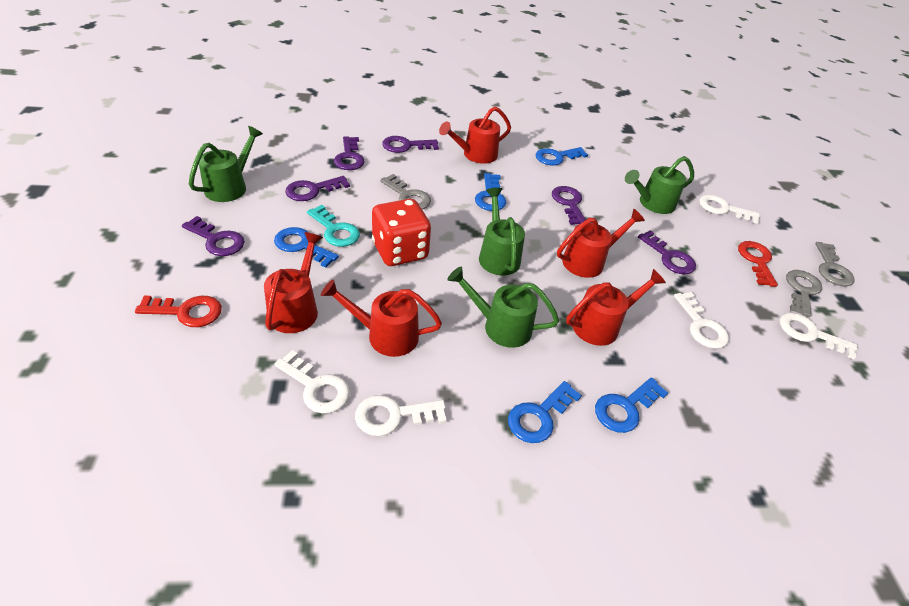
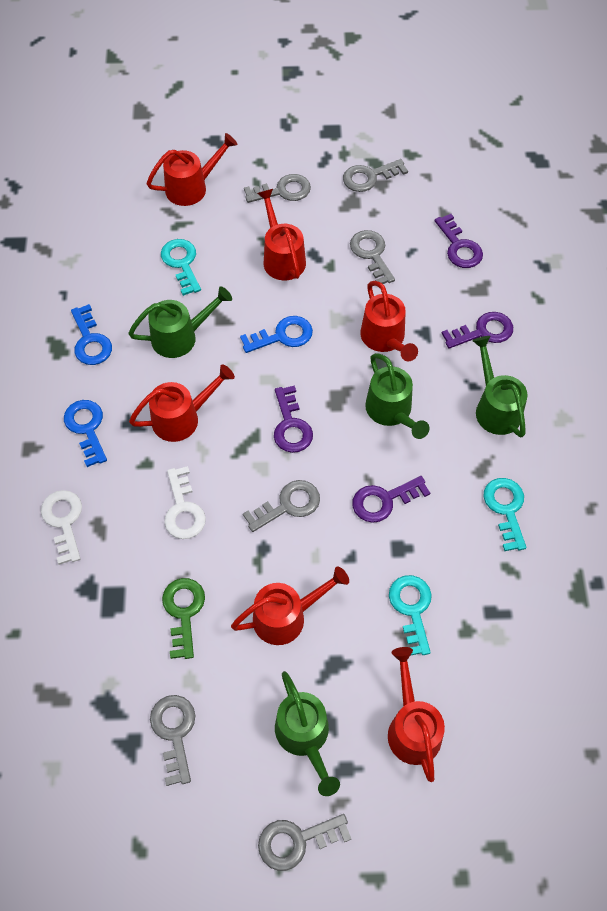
blue key: 5 -> 3
green key: 0 -> 1
grey key: 3 -> 6
purple key: 6 -> 4
red dice: 1 -> 0
red key: 2 -> 0
red watering can: 5 -> 6
turquoise key: 1 -> 3
white key: 5 -> 2

